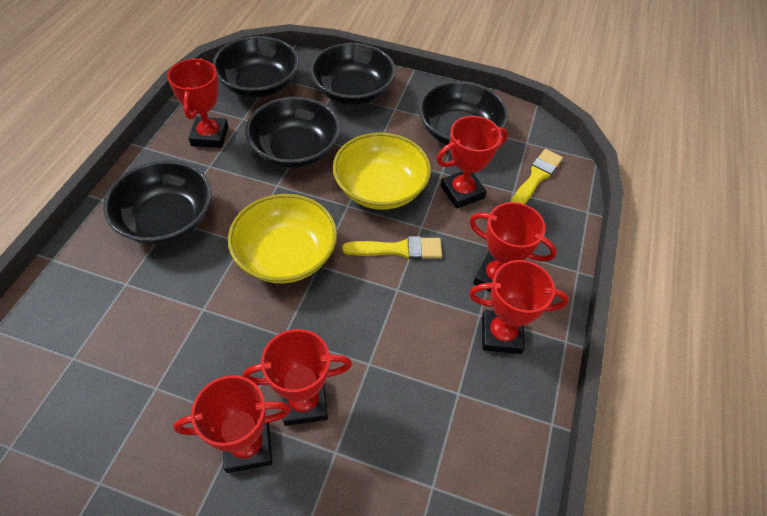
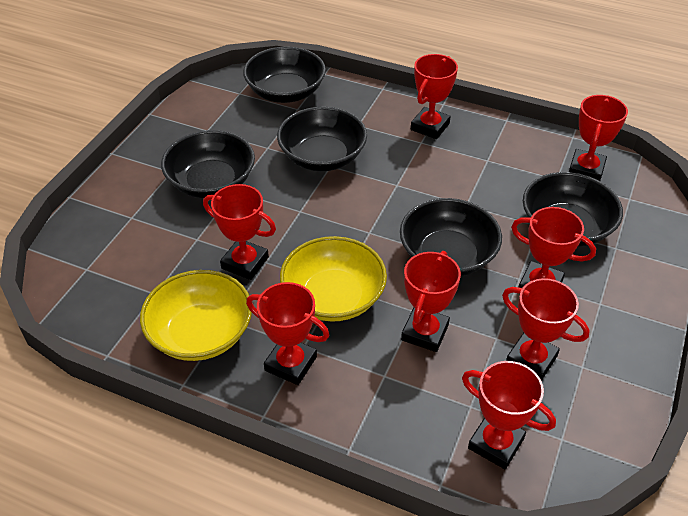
red trophy: 6 -> 8
yellow brush: 2 -> 0

